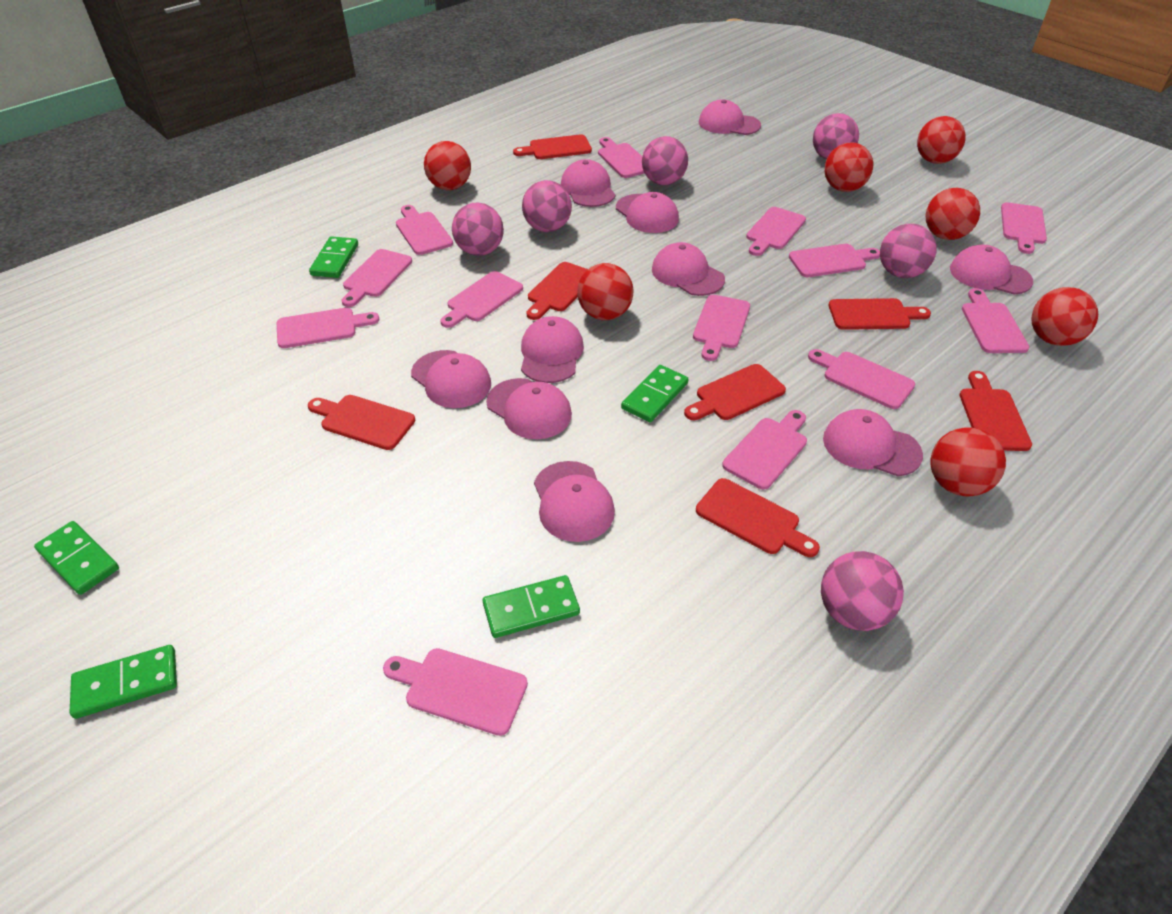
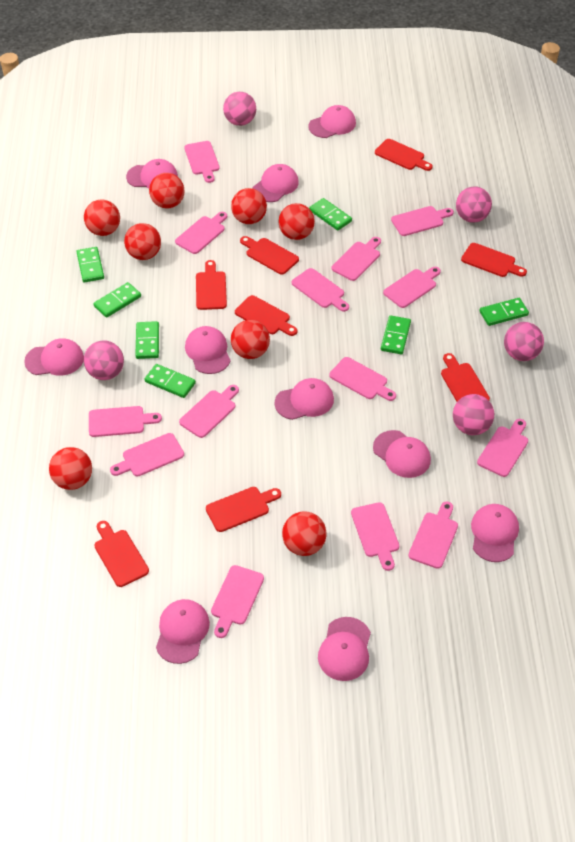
green domino: 5 -> 7
pink ball: 6 -> 5
pink cutting board: 13 -> 14
red ball: 7 -> 8
red cutting board: 7 -> 8

